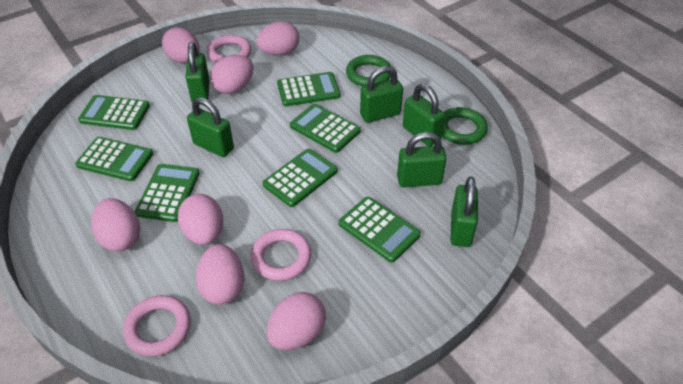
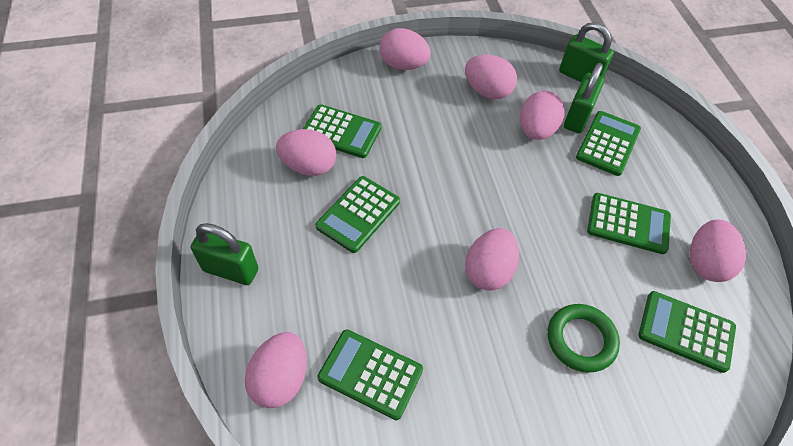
green calculator: 7 -> 6
green padlock: 6 -> 3
green ring: 2 -> 1
pink ring: 3 -> 0

